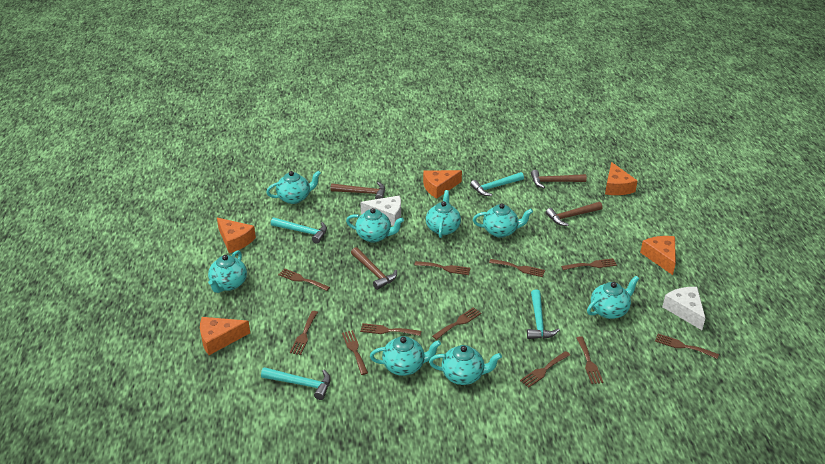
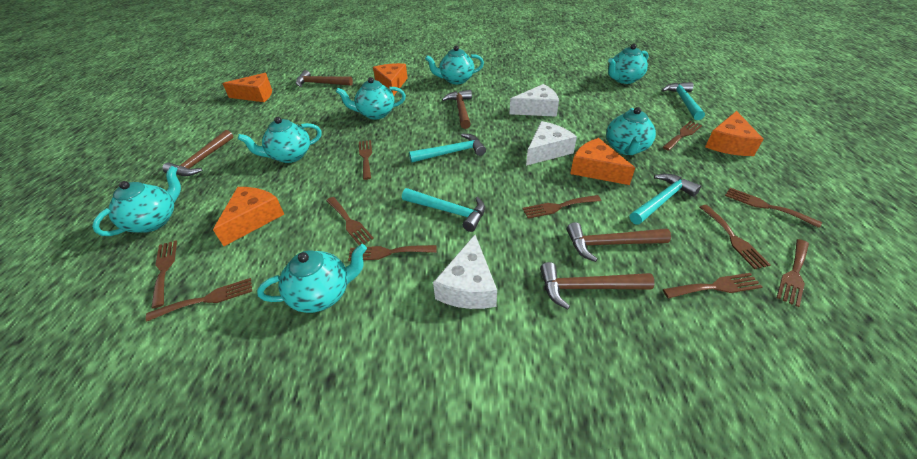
brown hammer: 4 -> 5
turquoise teapot: 8 -> 7
white cheese: 2 -> 3

